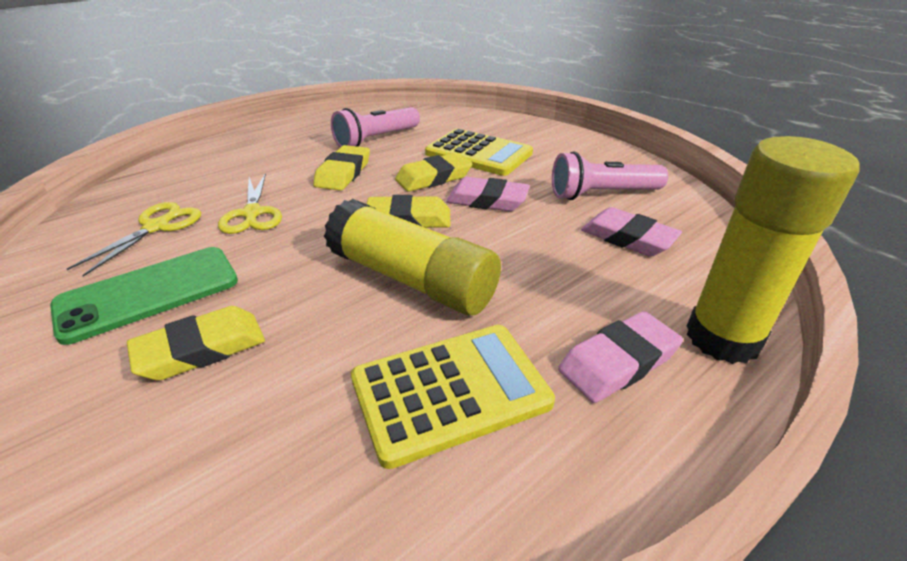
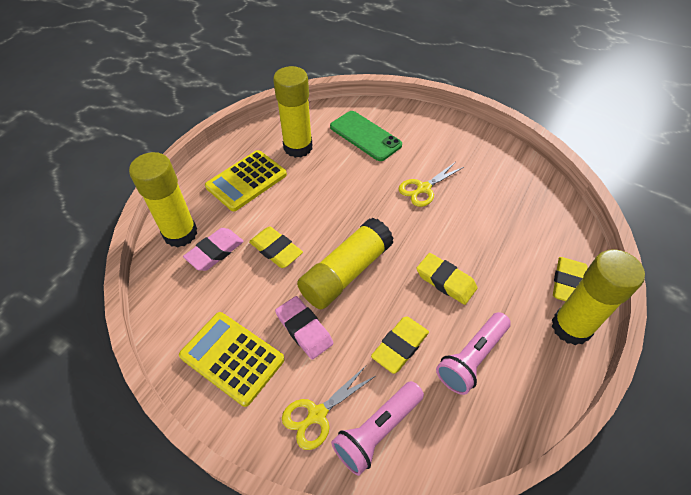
pink eraser: 3 -> 2
yellow glue stick: 2 -> 4

